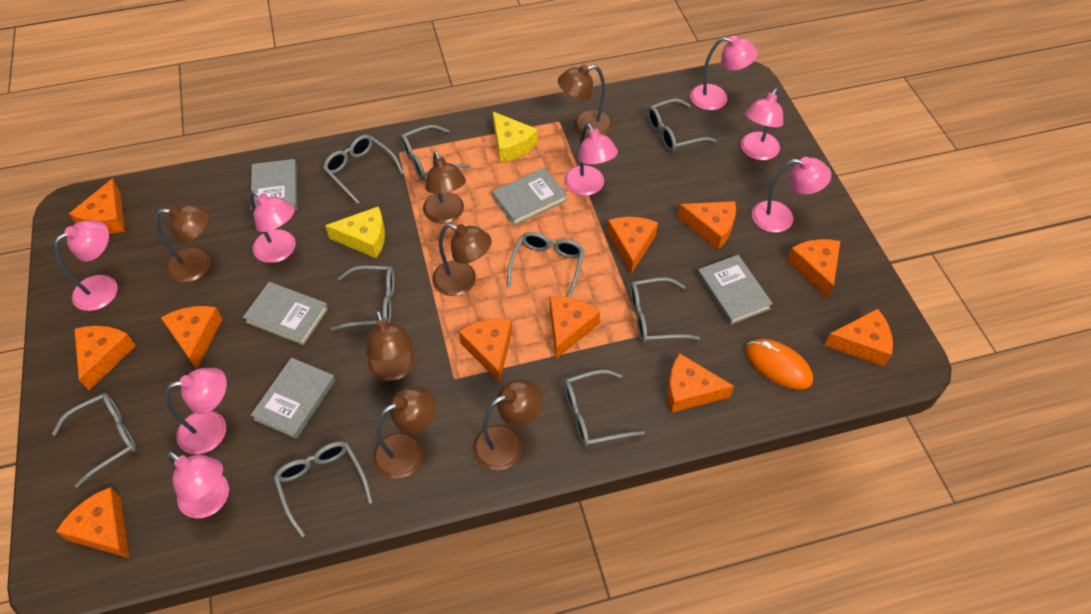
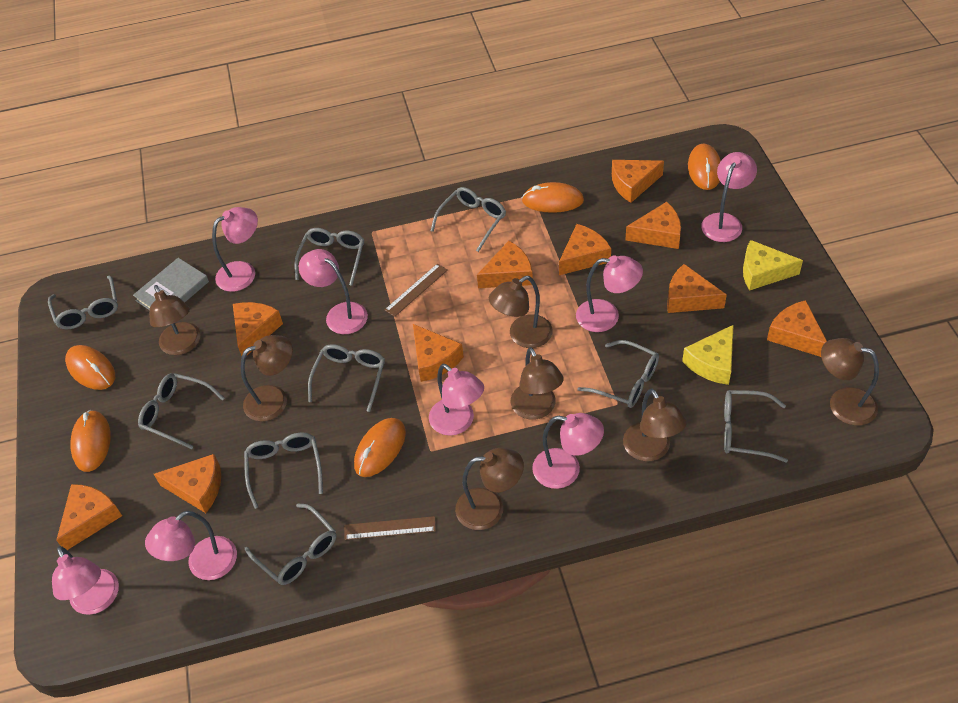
brown ruler: 0 -> 2
grey book: 5 -> 1
orange cheese: 11 -> 10
orange mouse: 1 -> 5

